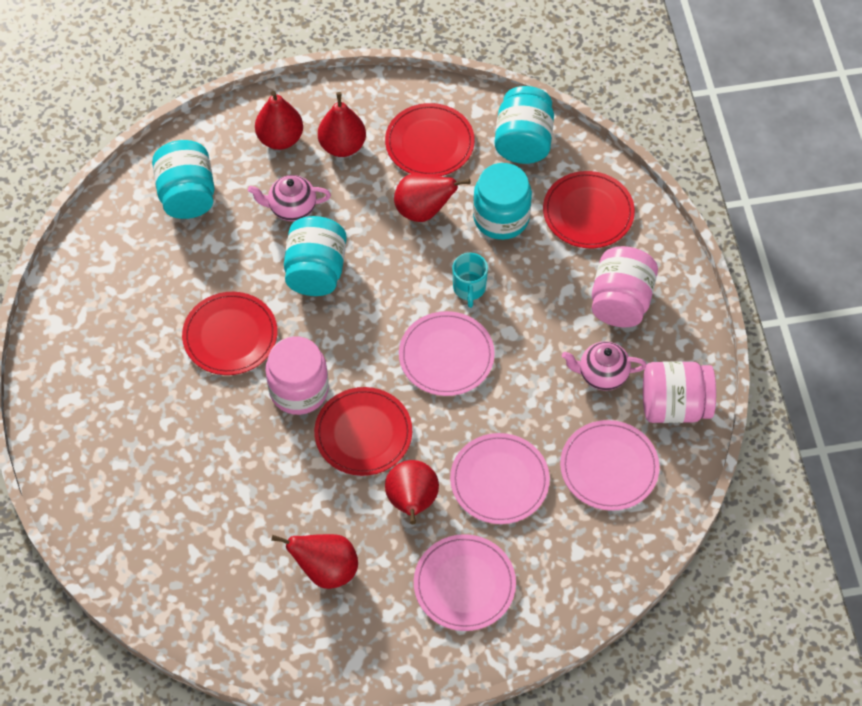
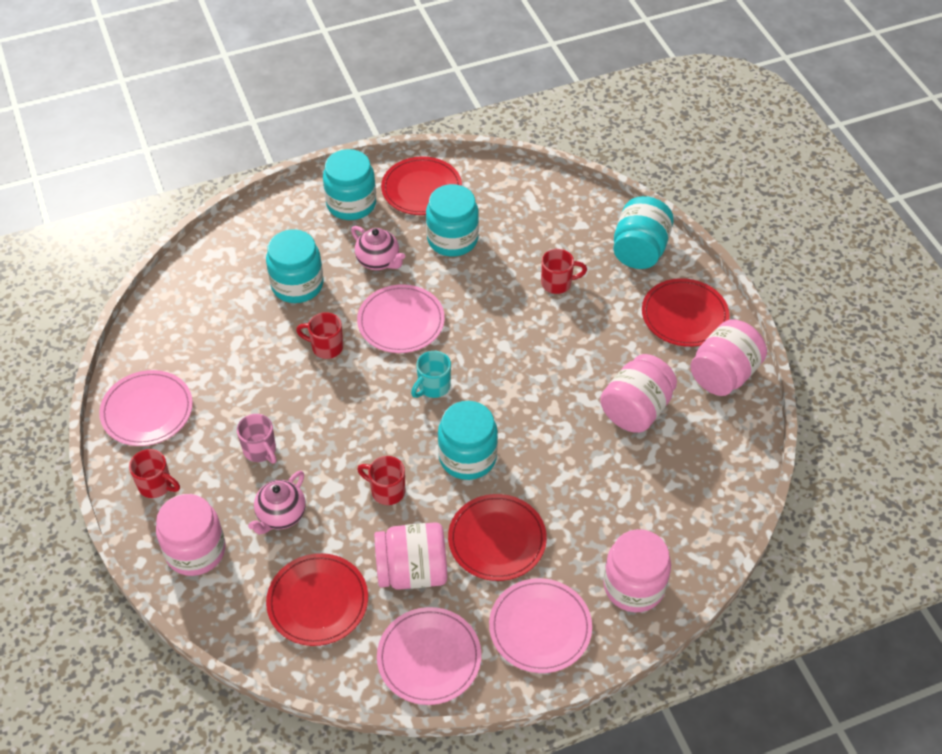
pink jar: 3 -> 5
pink mug: 0 -> 1
red mug: 0 -> 4
red pear: 5 -> 0
turquoise jar: 4 -> 5

